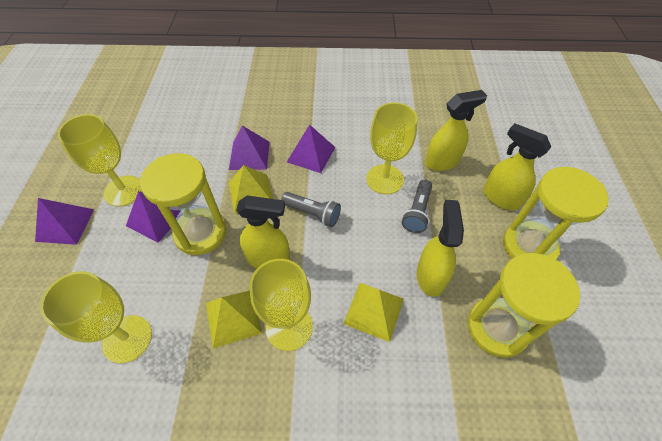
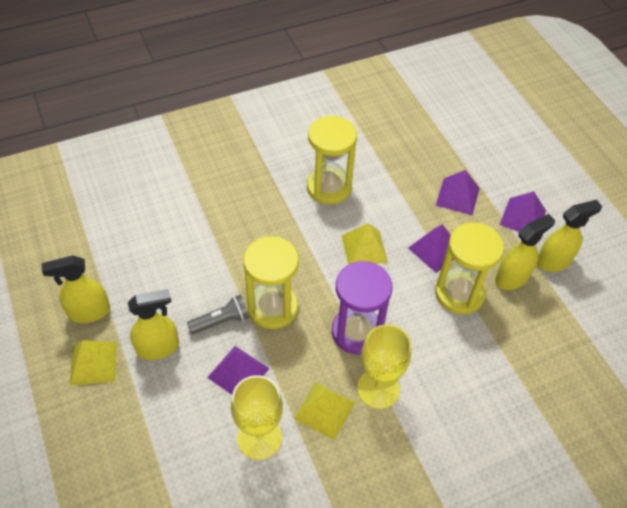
grey flashlight: 2 -> 1
purple hourglass: 0 -> 1
yellow goblet: 4 -> 2

